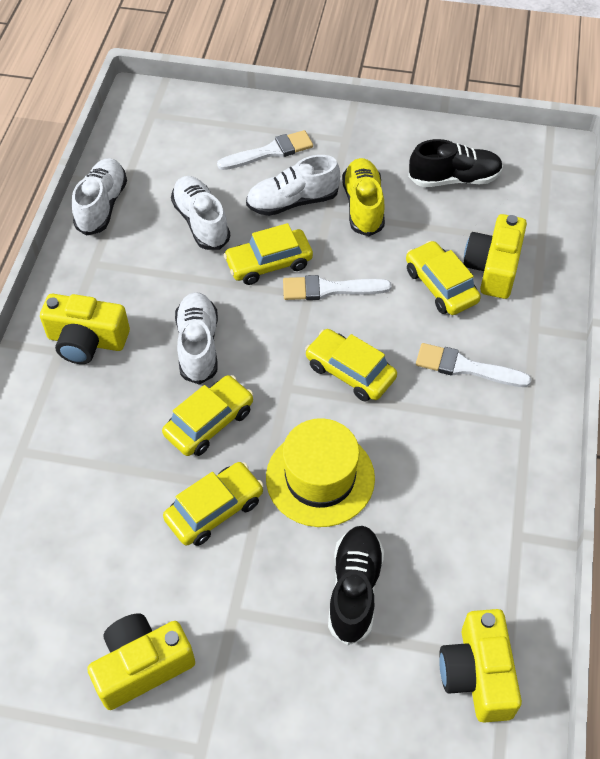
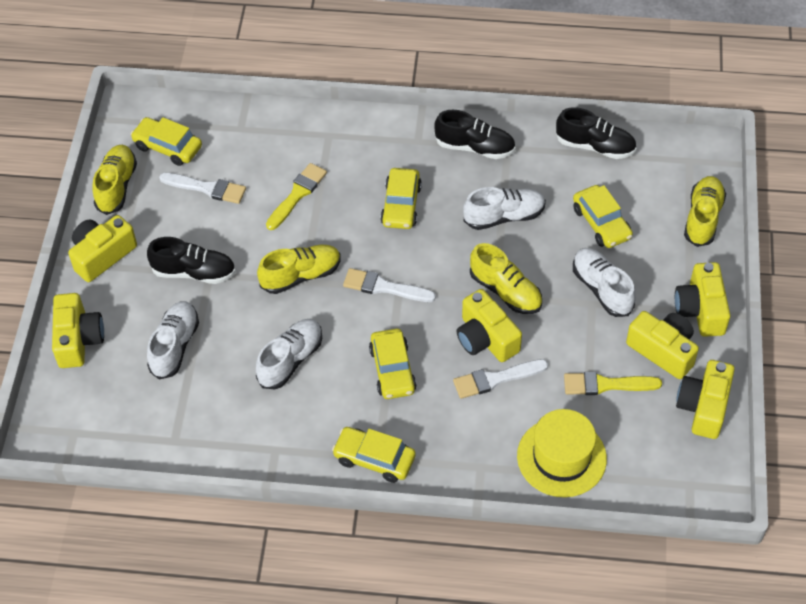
black shoe: 2 -> 3
yellow brush: 0 -> 2
yellow camera: 4 -> 6
yellow shoe: 1 -> 4

